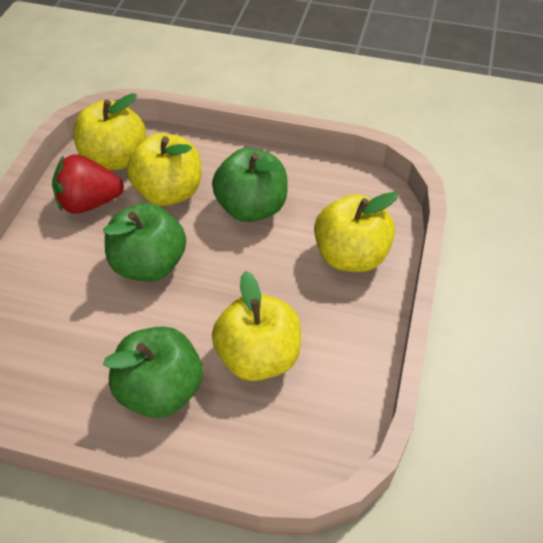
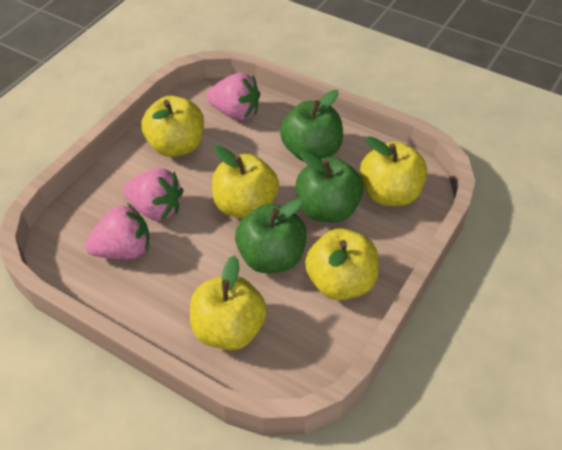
pink strawberry: 0 -> 3
red strawberry: 1 -> 0
yellow apple: 4 -> 5

